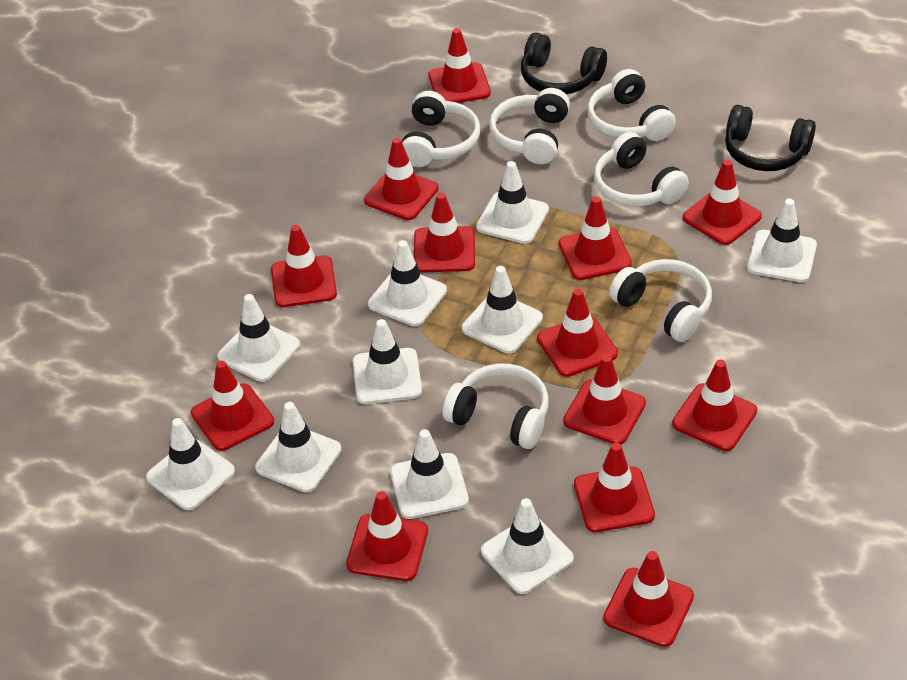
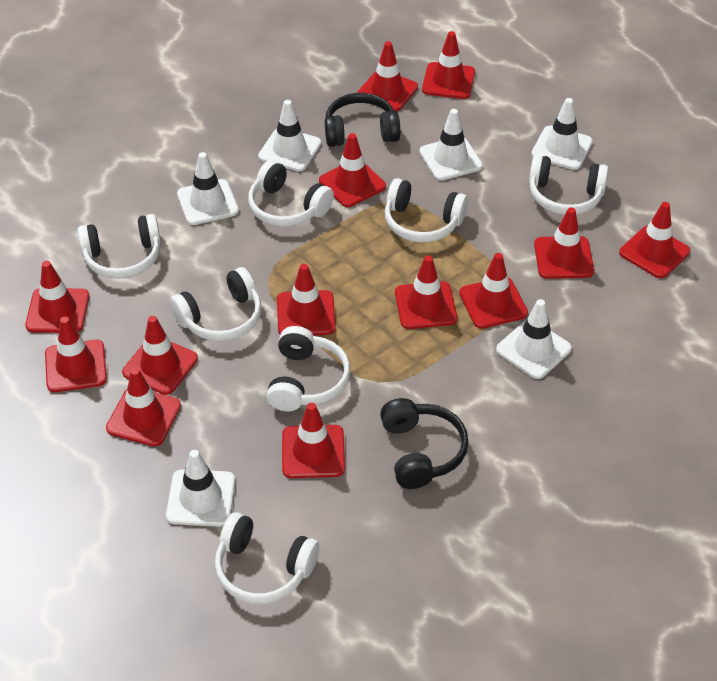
white headphones: 6 -> 7
white traffic cone: 10 -> 6

